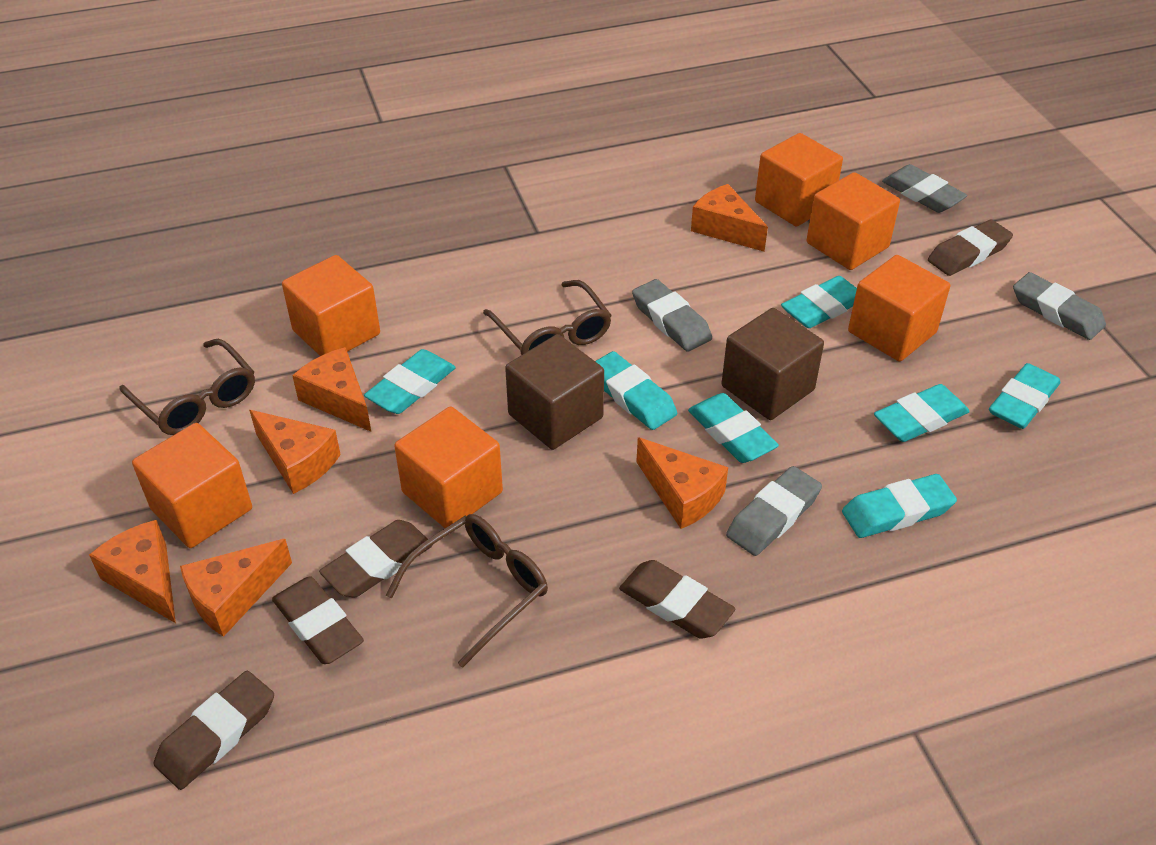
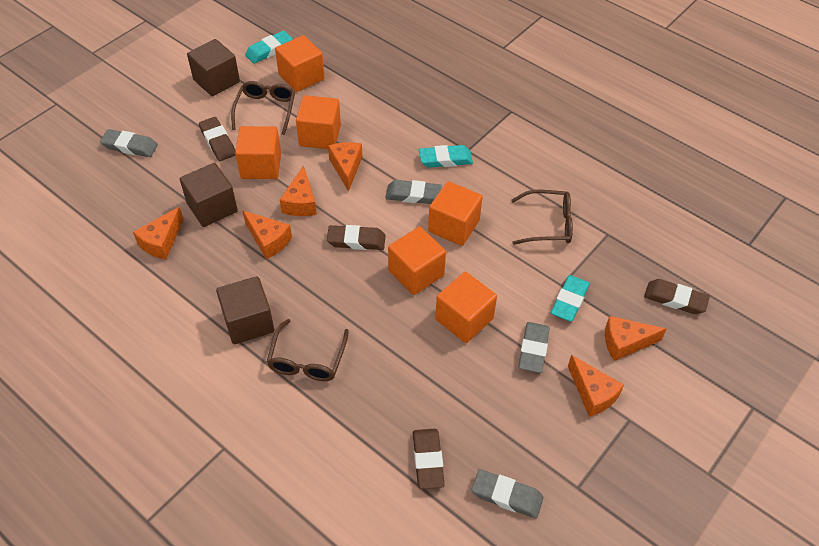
brown cube: 2 -> 3
brown eraser: 5 -> 4
turquoise eraser: 7 -> 3

